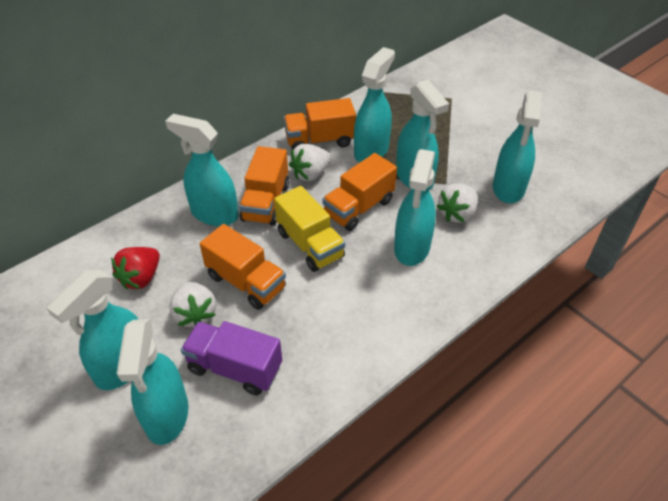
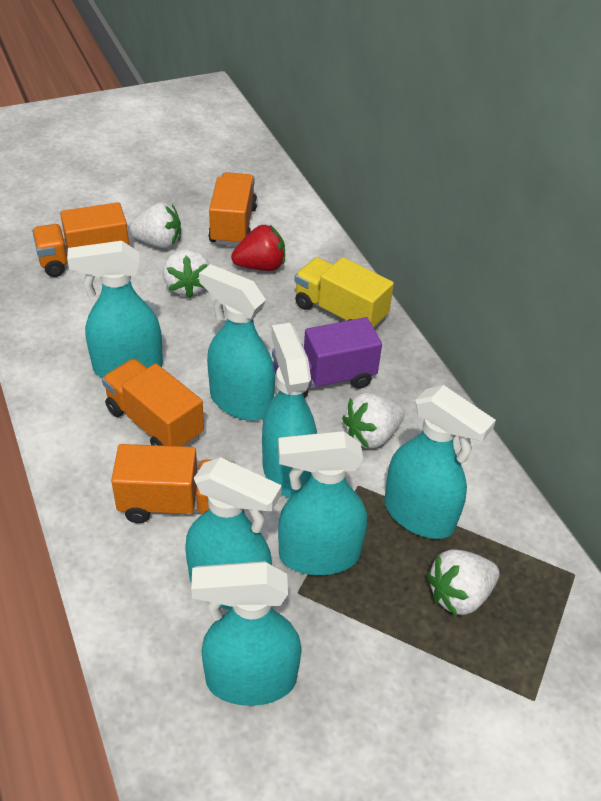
white strawberry: 3 -> 4

